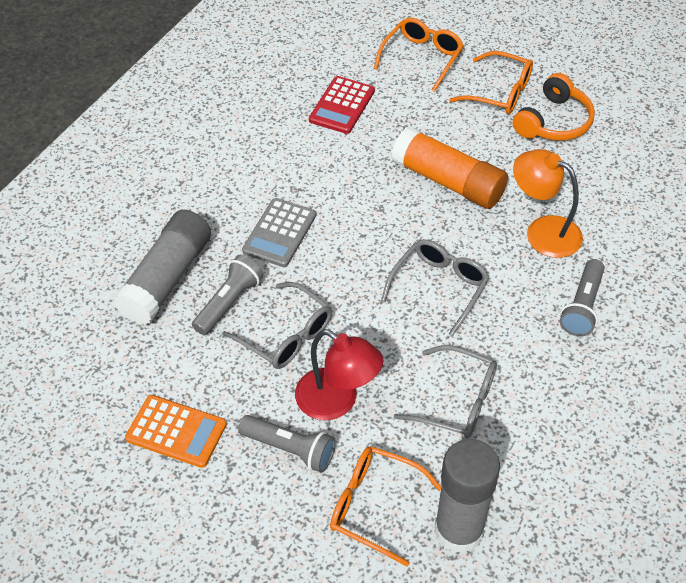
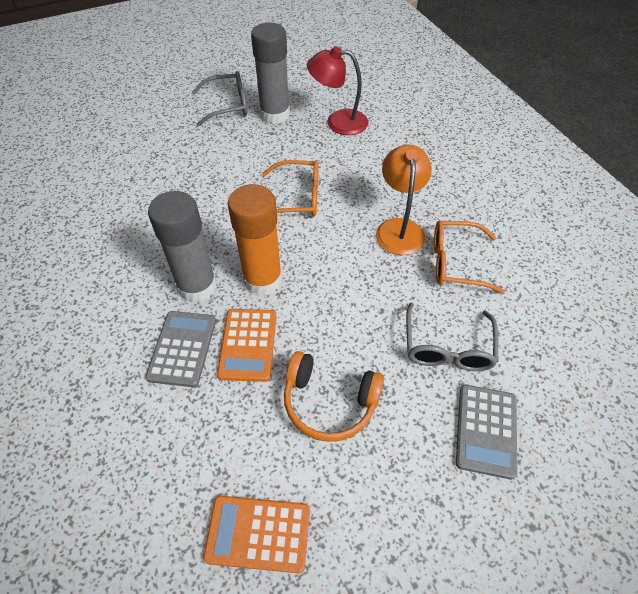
grey calculator: 1 -> 2
grey flashlight: 3 -> 0
grey glasses: 3 -> 2
orange calculator: 1 -> 2
orange glasses: 3 -> 2
red calculator: 1 -> 0

